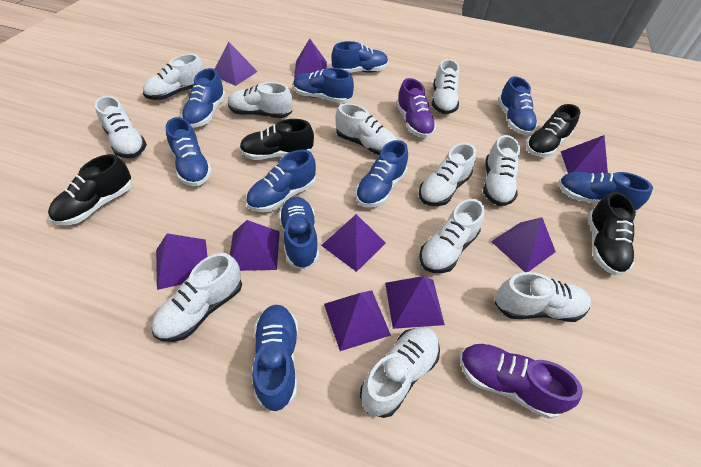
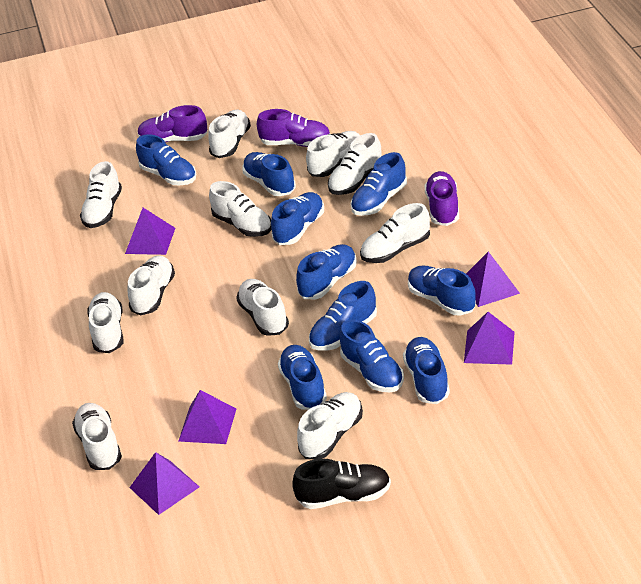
black shoe: 4 -> 1
purple pyramid: 9 -> 5
purple shoe: 2 -> 3

